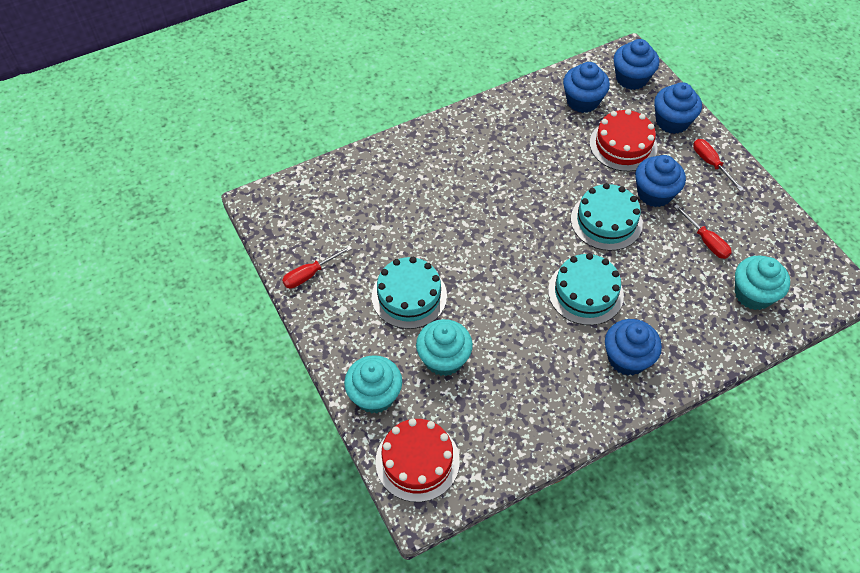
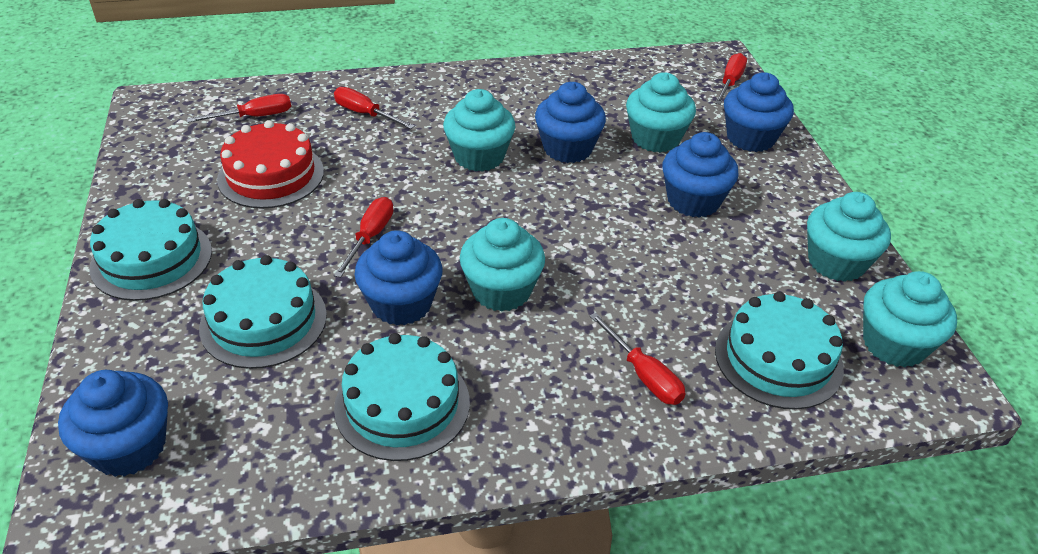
red cake: 2 -> 1
red screwdriver: 3 -> 5
turquoise cake: 3 -> 4
turquoise cupcake: 3 -> 5

